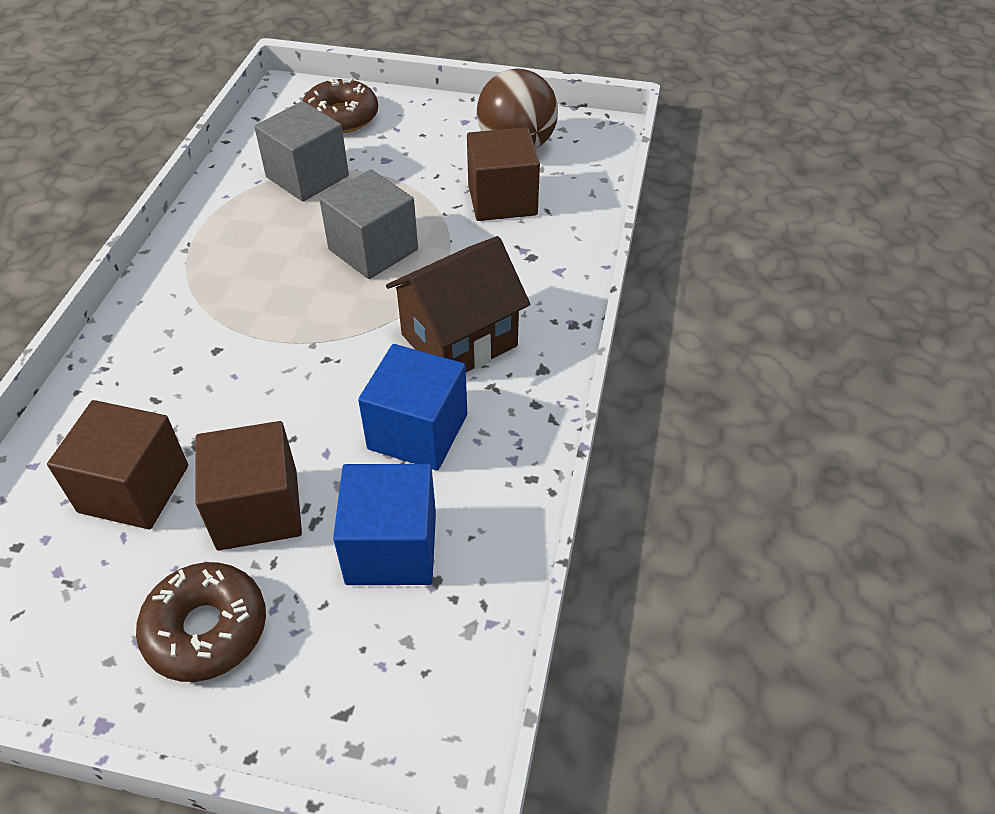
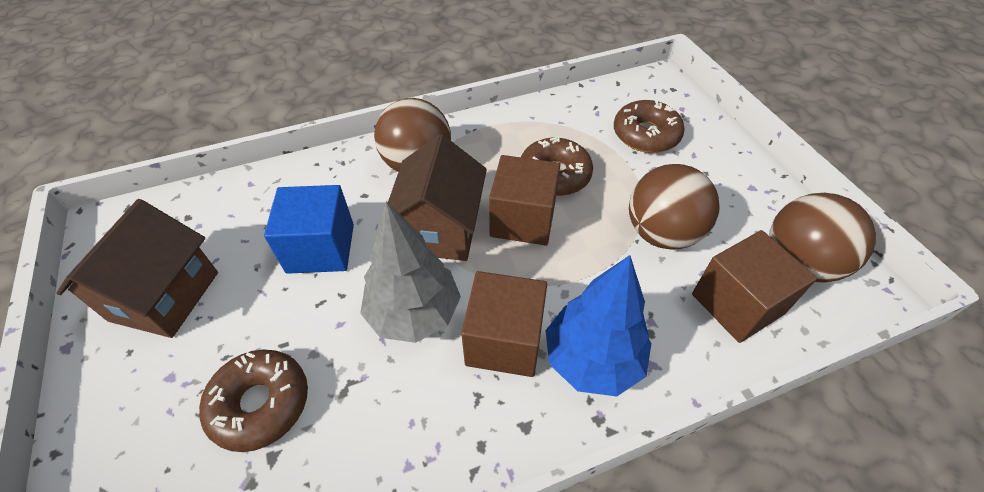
blue cube: 2 -> 1
blue tree: 0 -> 1
brown ball: 1 -> 3
brown donut: 2 -> 3
brown house: 1 -> 2
grey cube: 2 -> 0
grey tree: 0 -> 1

